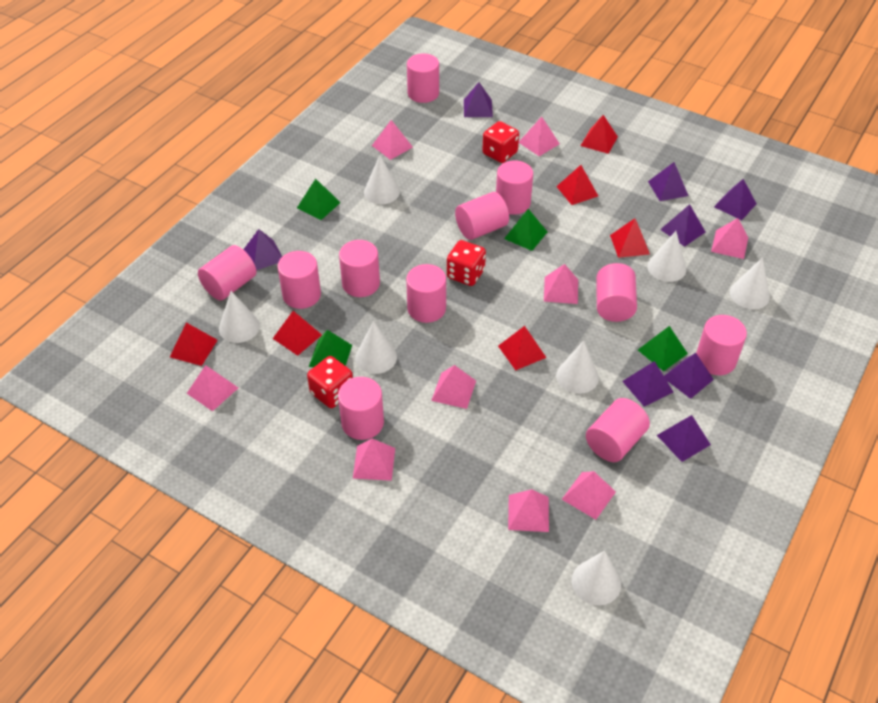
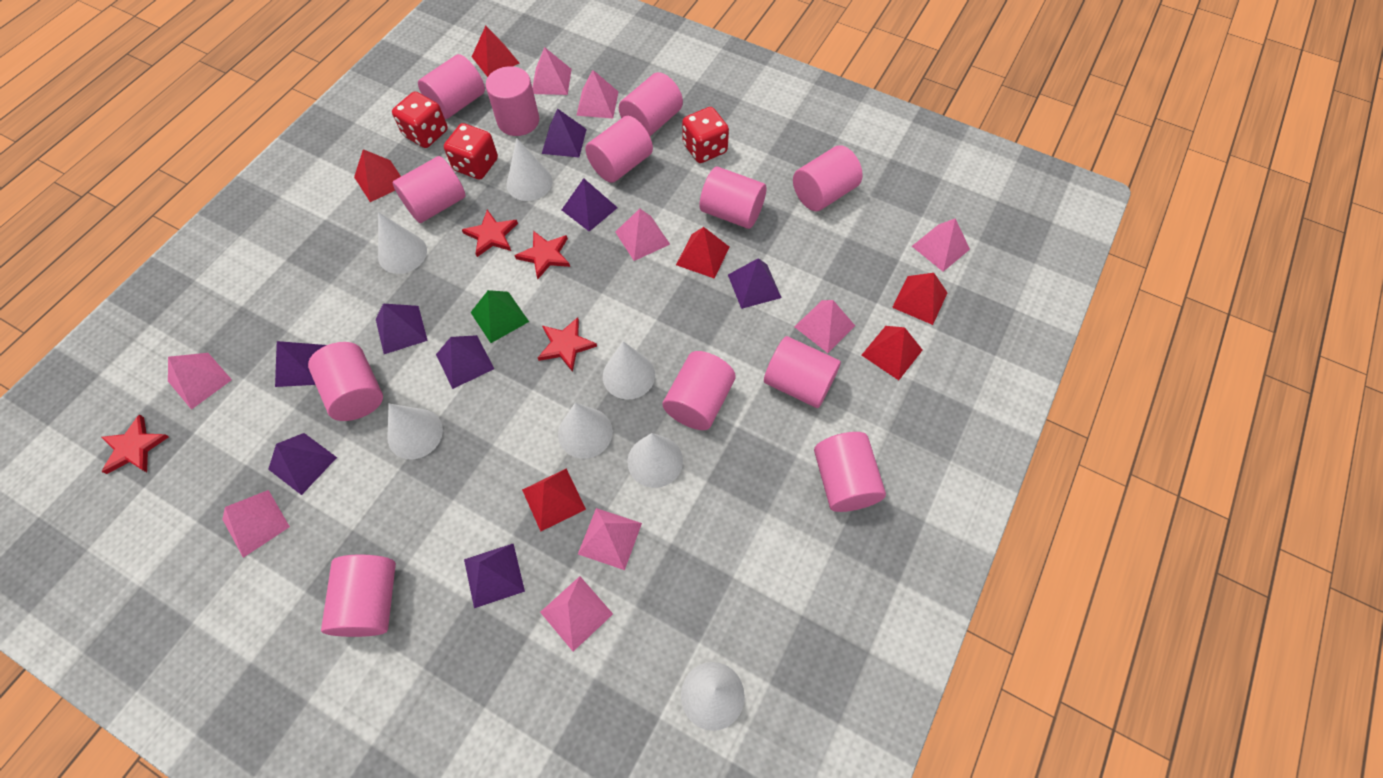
green pyramid: 4 -> 1
pink cylinder: 11 -> 12
red star: 0 -> 4

